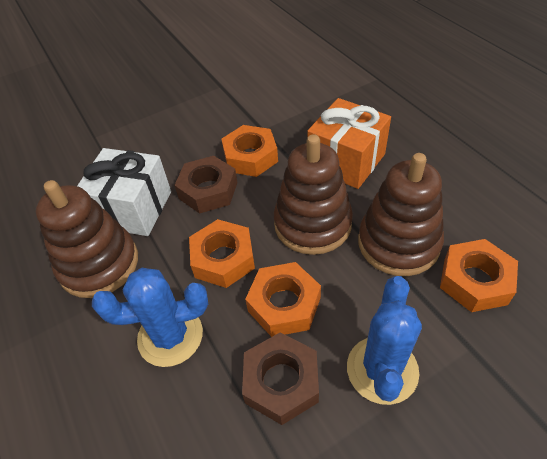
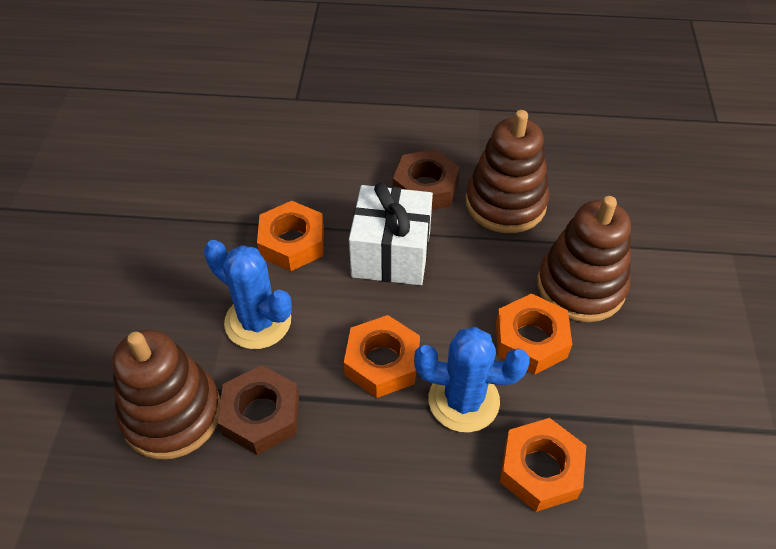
orange gift: 1 -> 0

